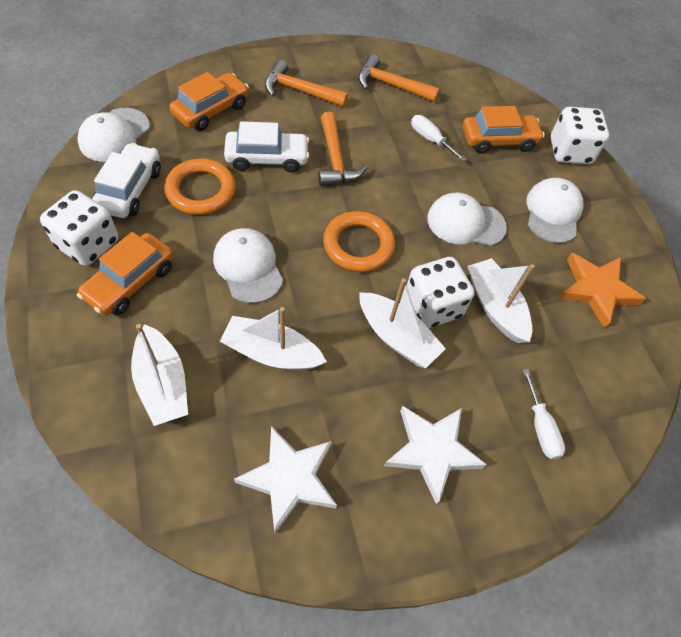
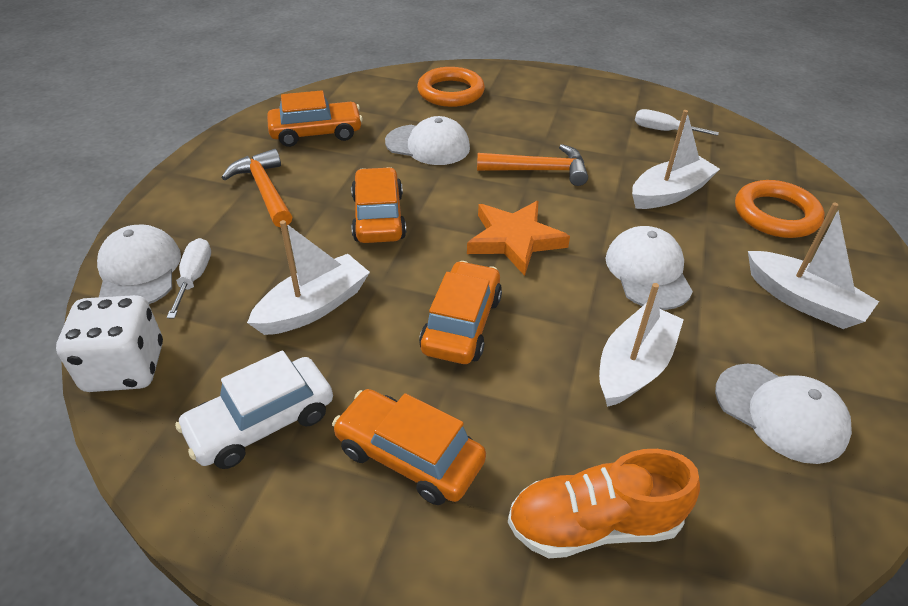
orange car: 3 -> 4
orange hammer: 3 -> 2
orange shoe: 0 -> 1
white car: 2 -> 1
white dice: 3 -> 1
white star: 2 -> 0

